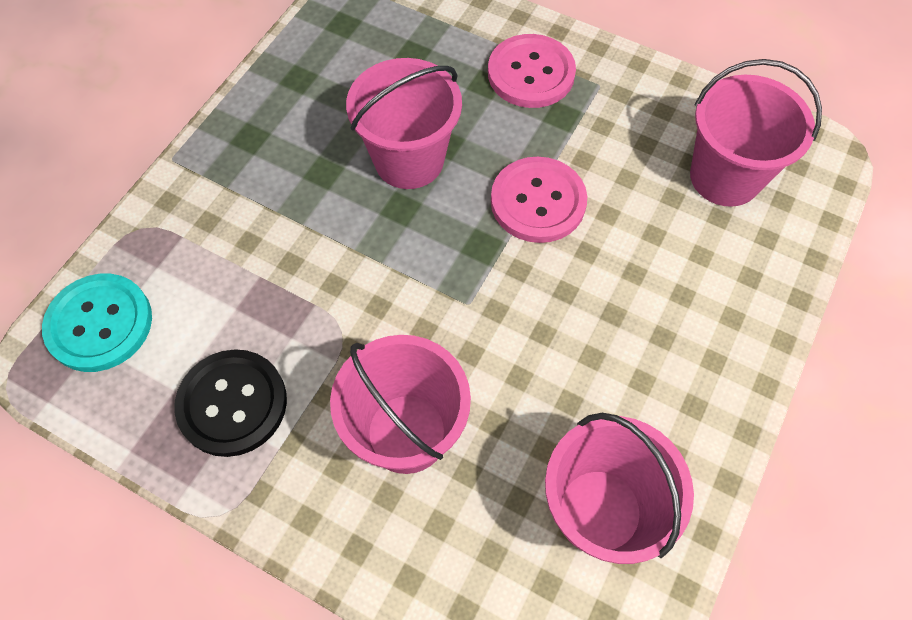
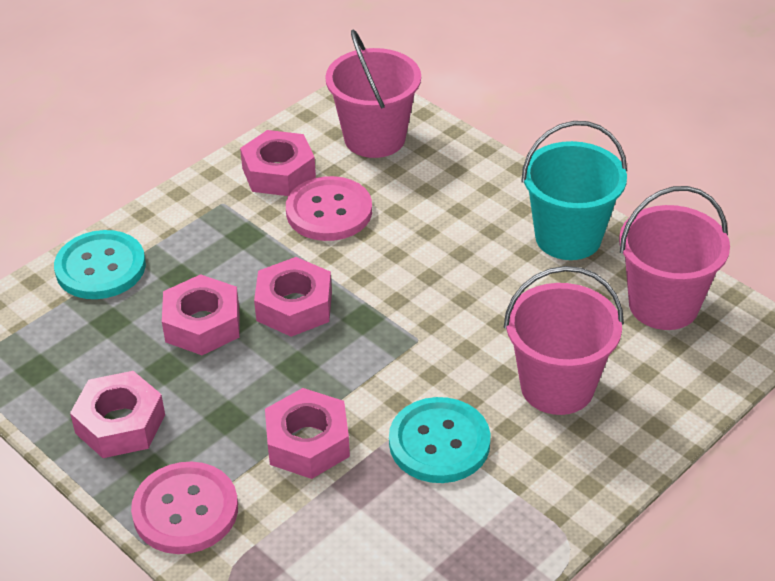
black button: 1 -> 0
pink bucket: 4 -> 3
pink nut: 0 -> 5
turquoise bucket: 0 -> 1
turquoise button: 1 -> 2

